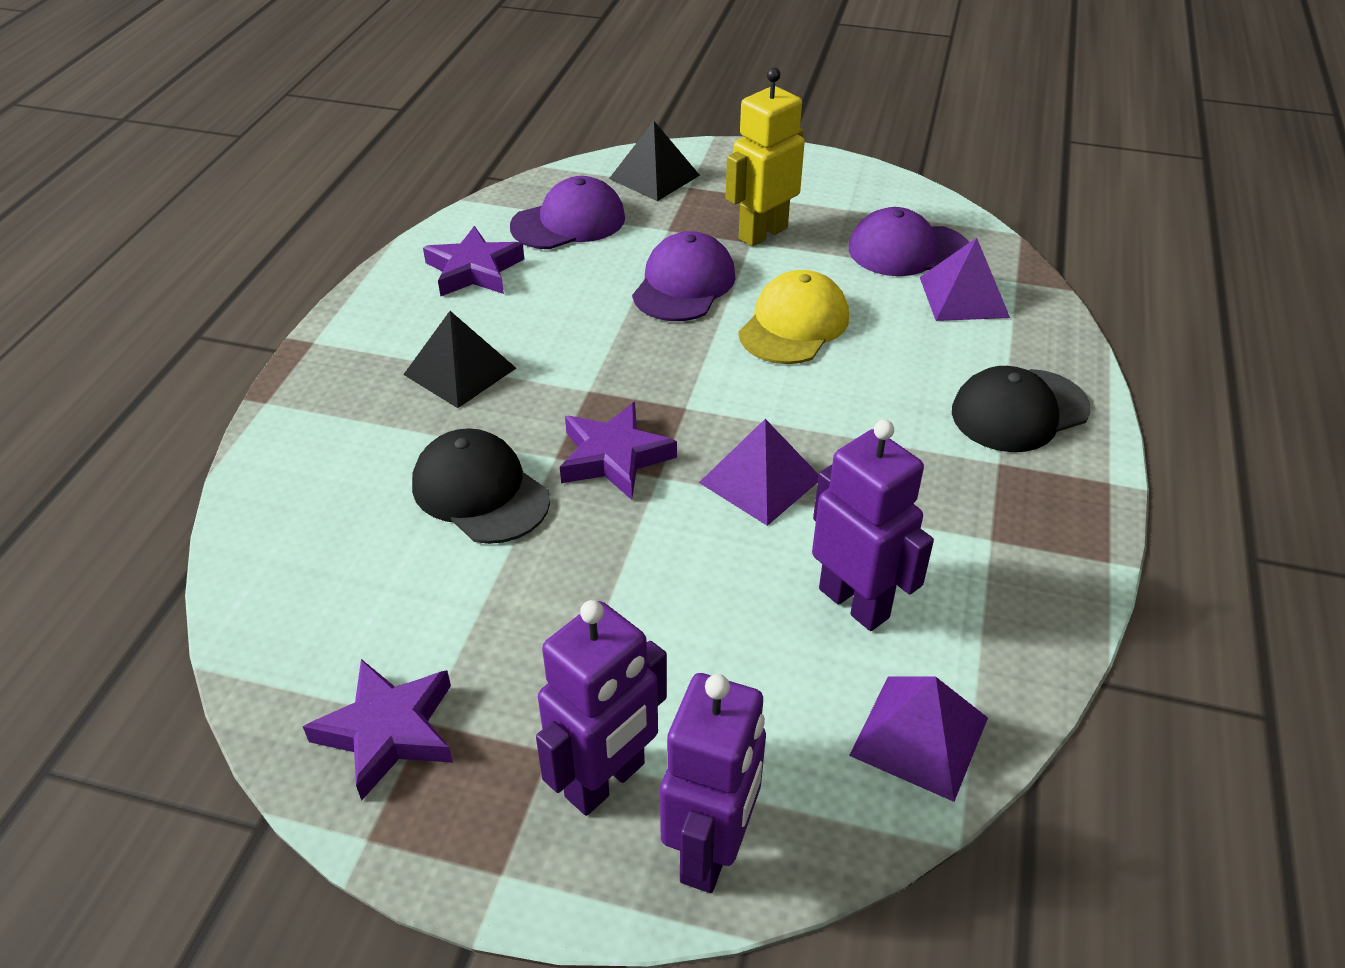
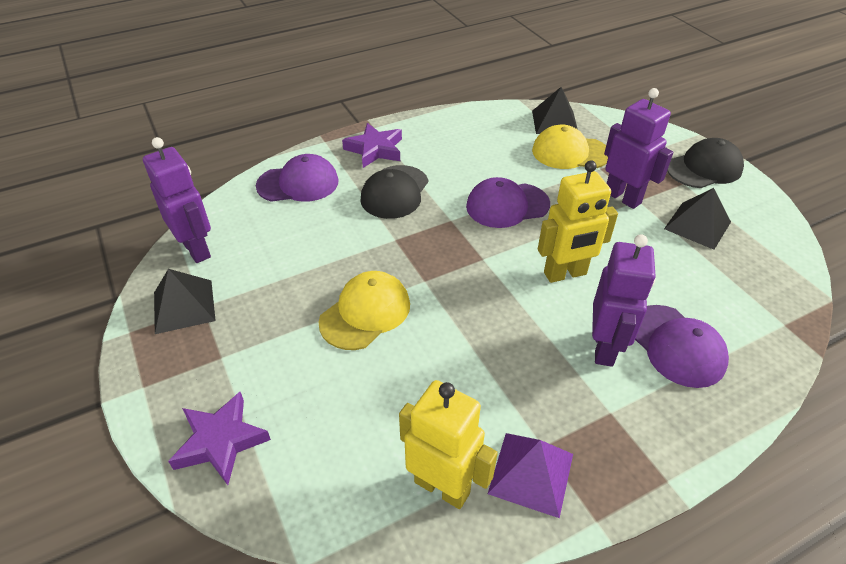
black pyramid: 2 -> 3
purple pyramid: 3 -> 1
purple star: 3 -> 2
yellow cap: 1 -> 2
yellow robot: 1 -> 2

